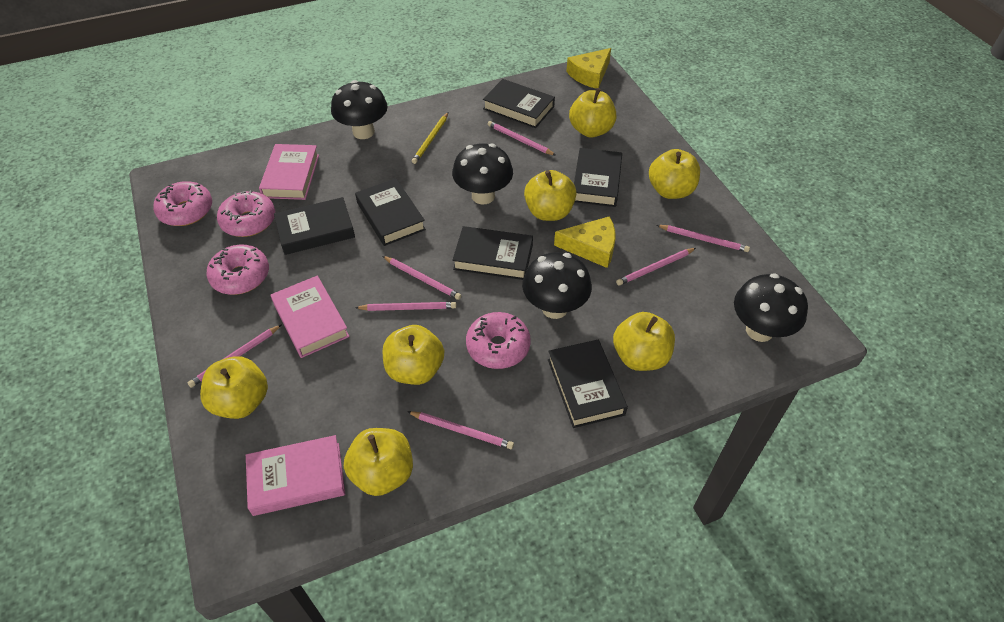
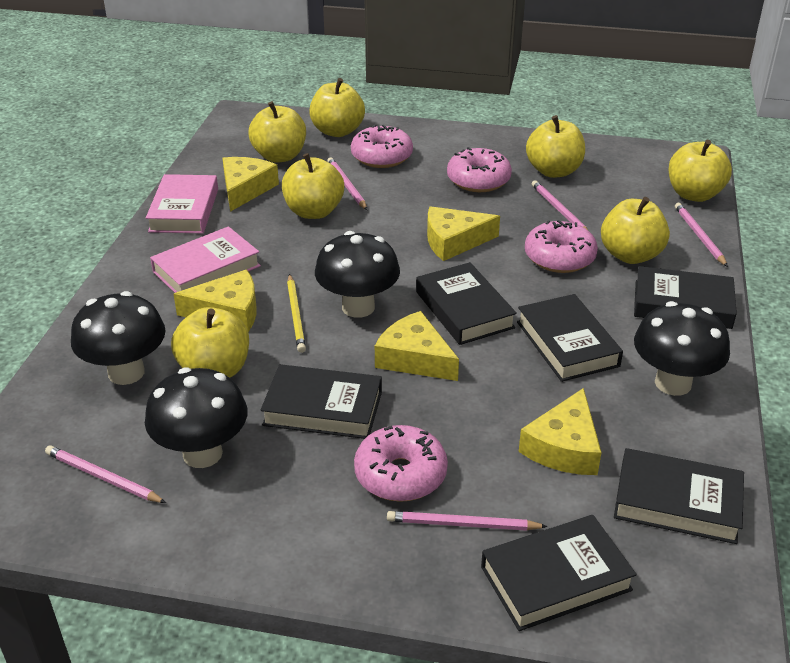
pink book: 3 -> 2
pink pencil: 7 -> 5
yellow cheese: 2 -> 5

